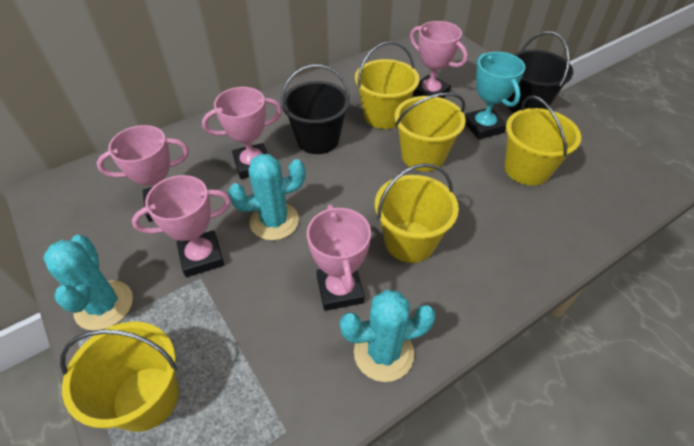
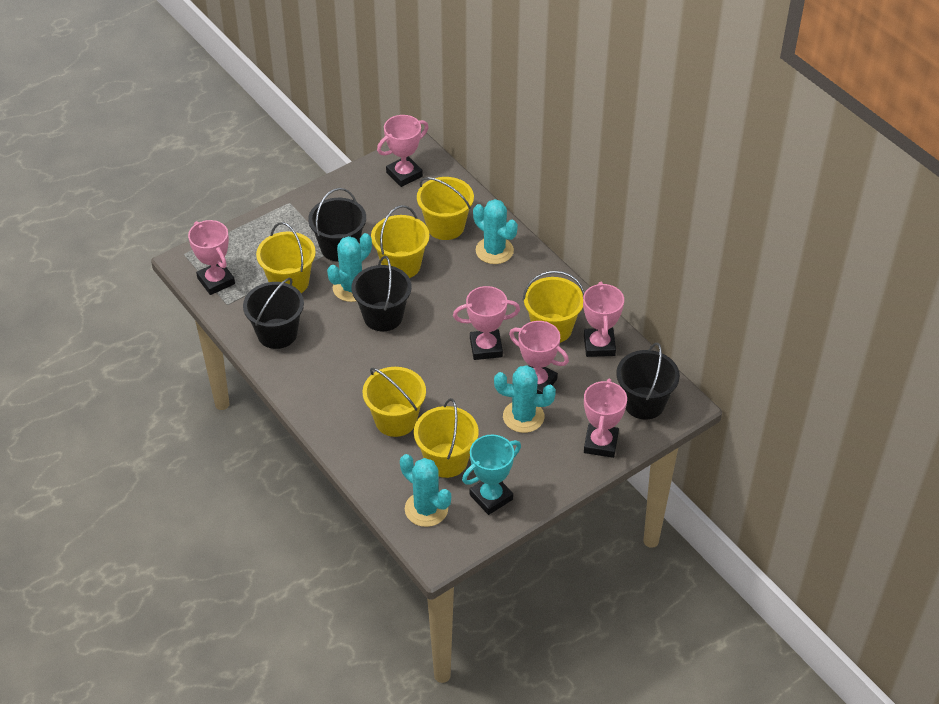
black bucket: 2 -> 4
pink trophy: 5 -> 6
turquoise cactus: 3 -> 4
yellow bucket: 5 -> 6

